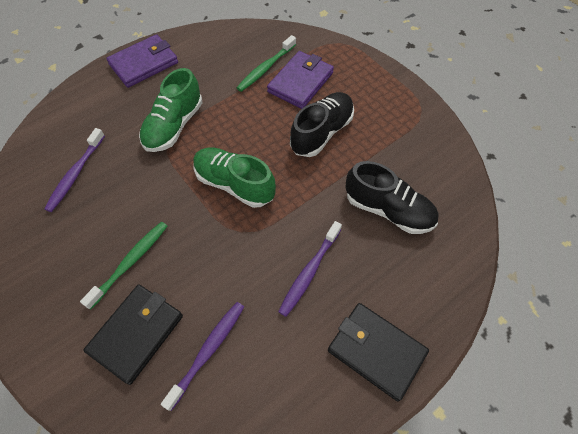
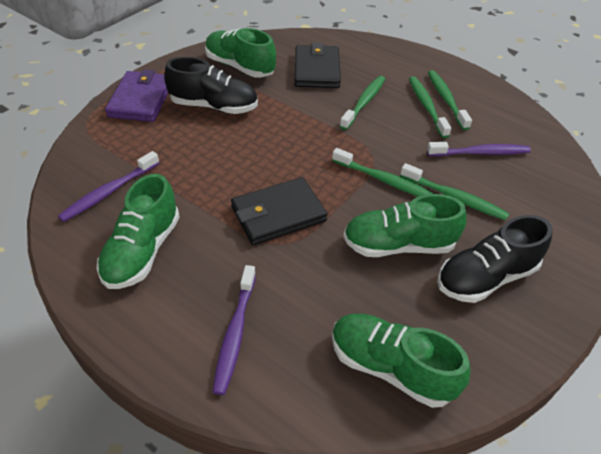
green shoe: 2 -> 4
green toothbrush: 2 -> 5
purple wallet: 2 -> 1

